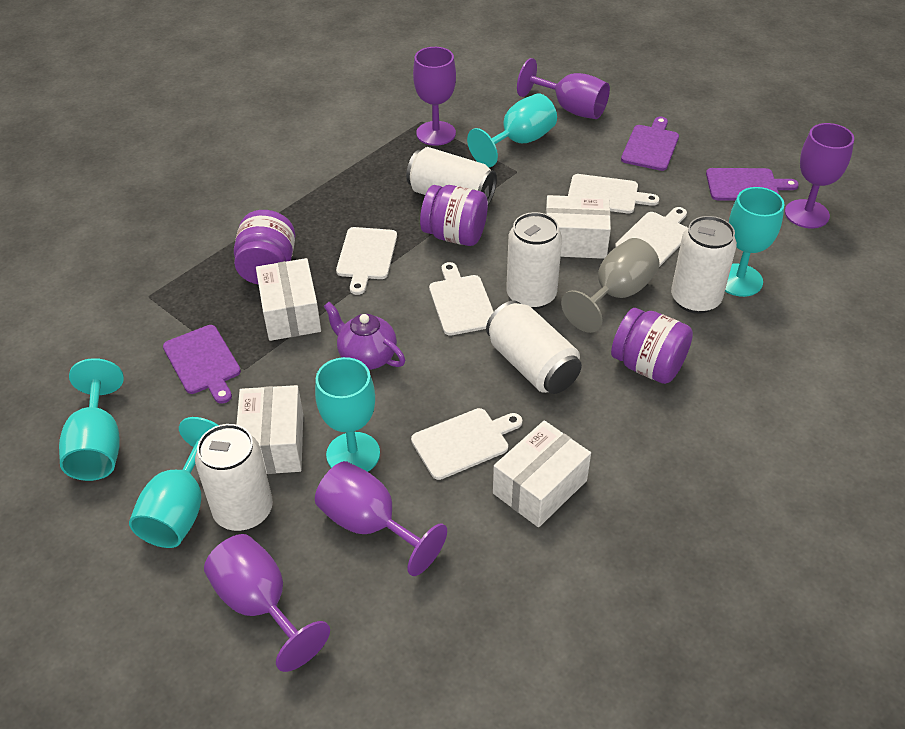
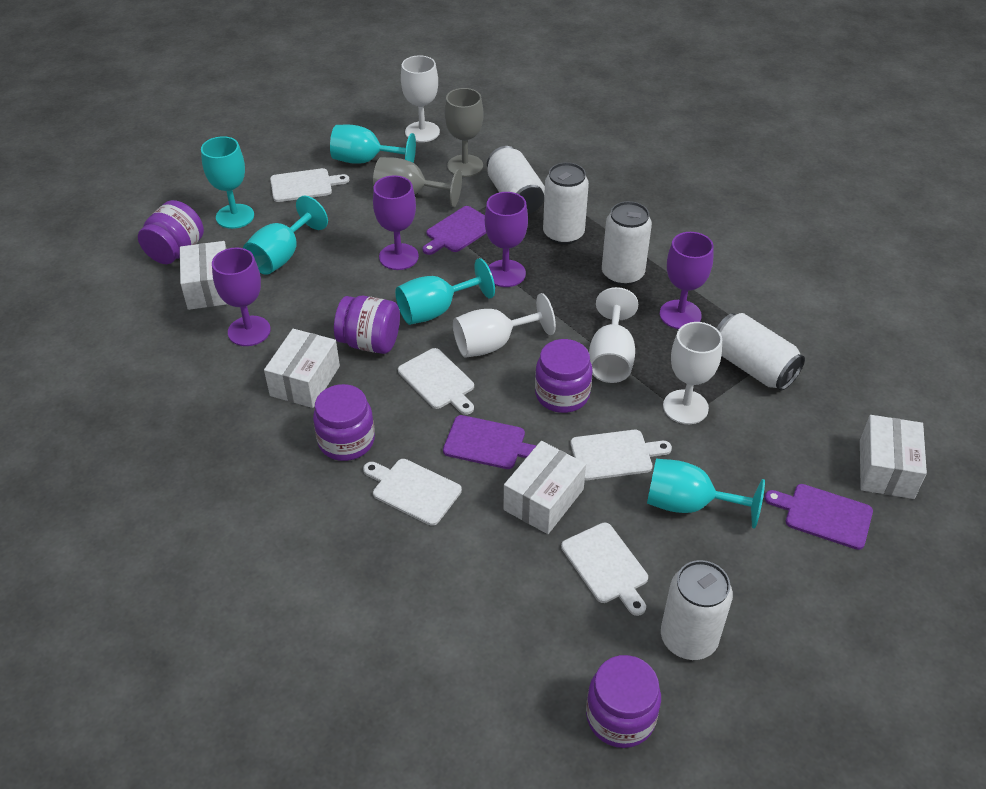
grey goblet: 1 -> 2
purple goblet: 5 -> 4
purple jar: 3 -> 5
purple teapot: 1 -> 0
white goblet: 0 -> 4

